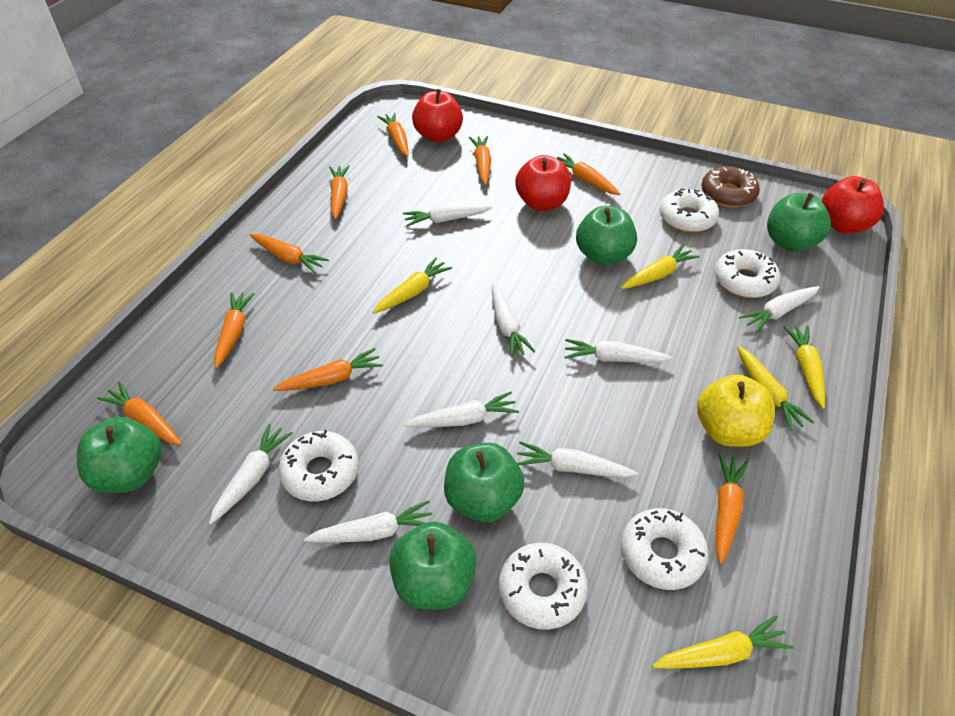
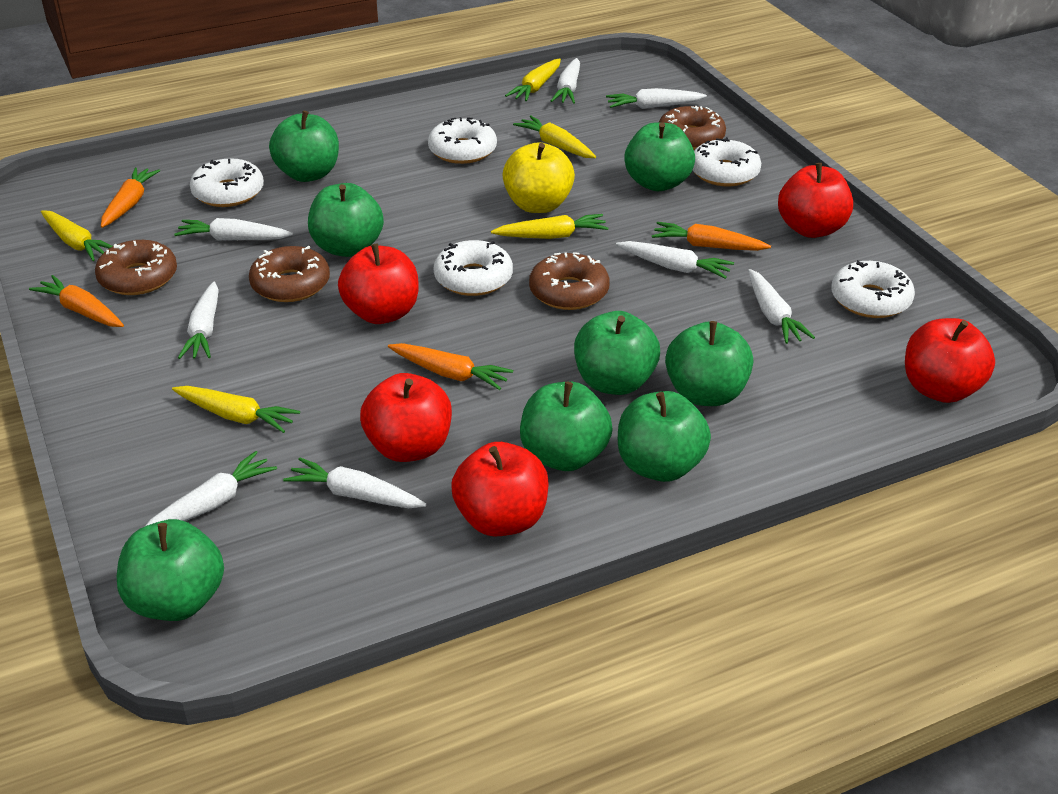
brown donut: 1 -> 4
green apple: 5 -> 8
orange carrot: 9 -> 4
red apple: 3 -> 5

